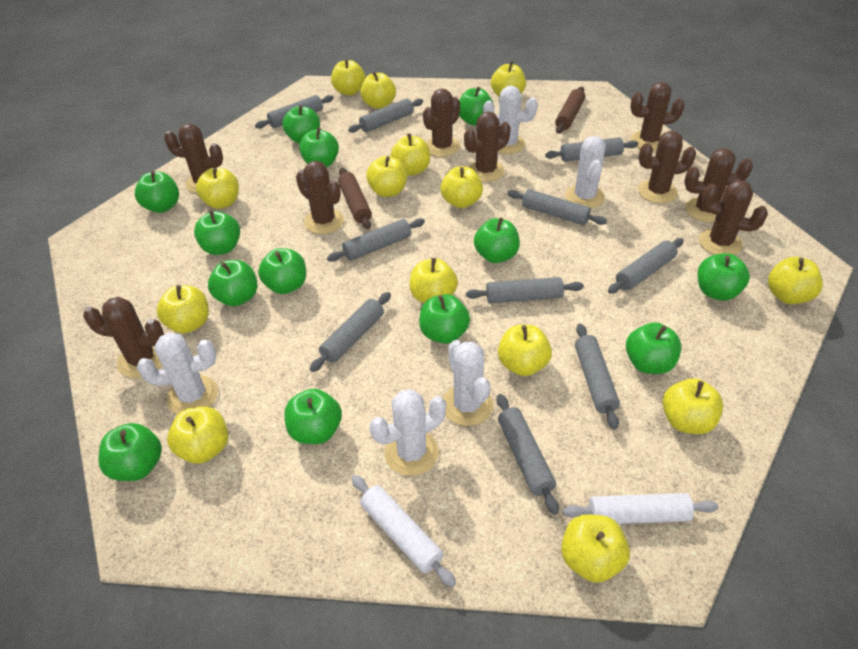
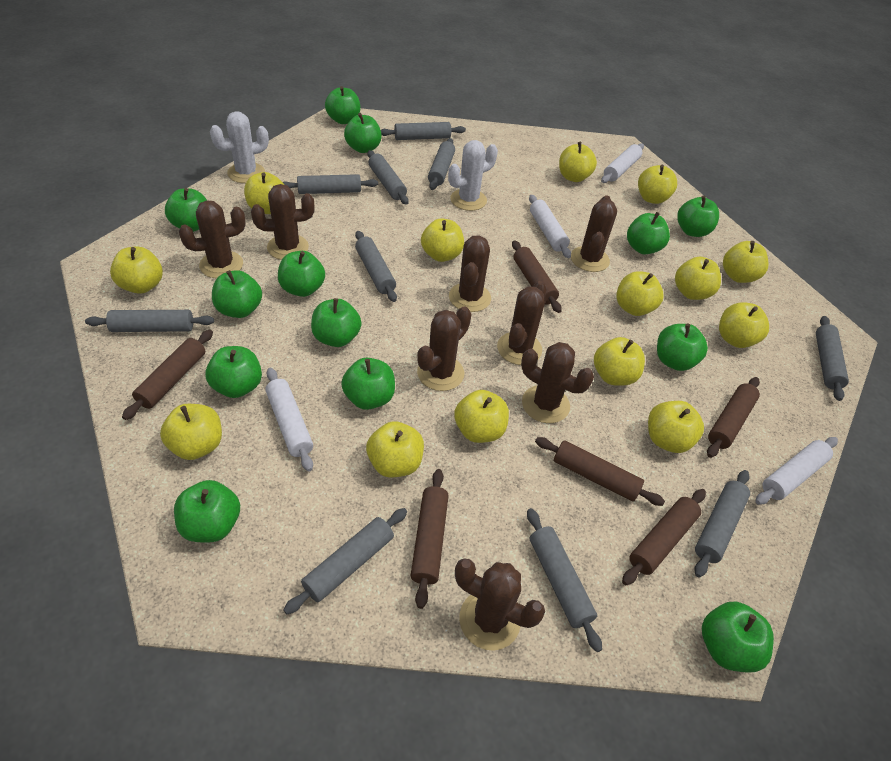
brown cactus: 9 -> 8
brown rolling pin: 2 -> 6
white cactus: 5 -> 2
white rolling pin: 2 -> 4

